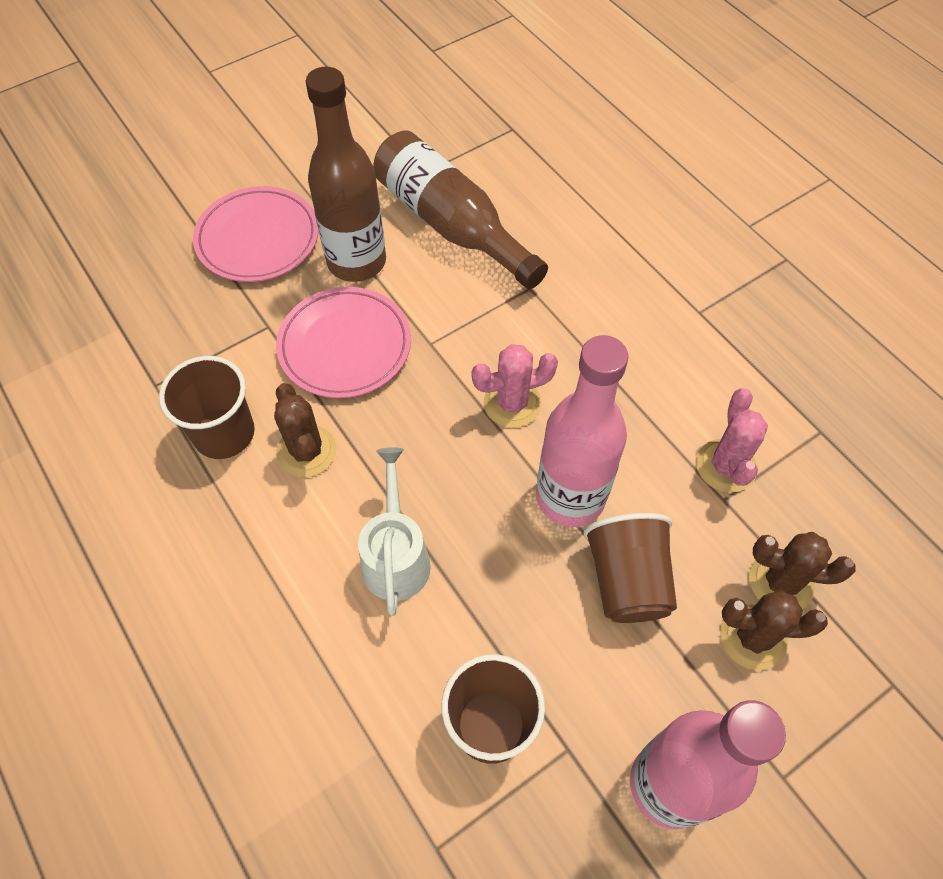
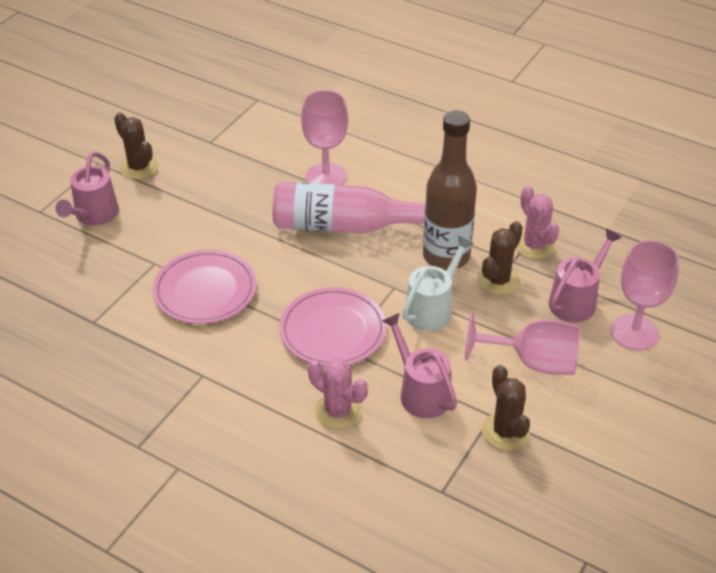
brown bottle: 2 -> 1
brown cup: 3 -> 0
pink bottle: 2 -> 1
pink goblet: 0 -> 3
pink watering can: 0 -> 3

